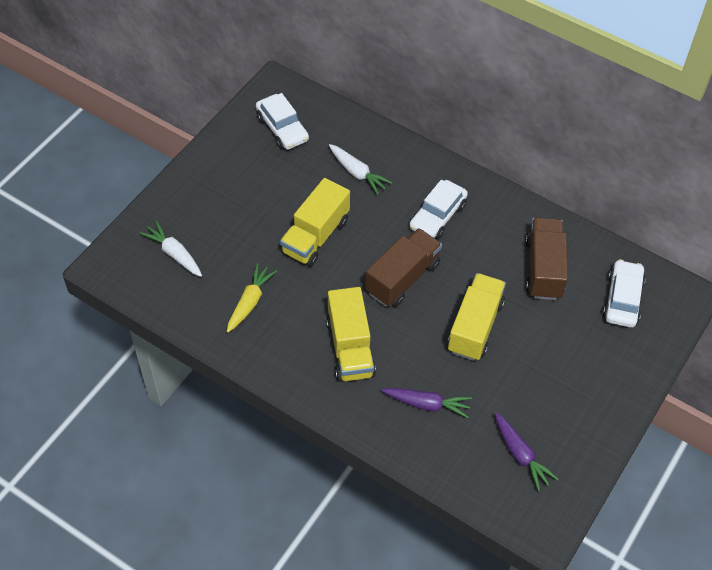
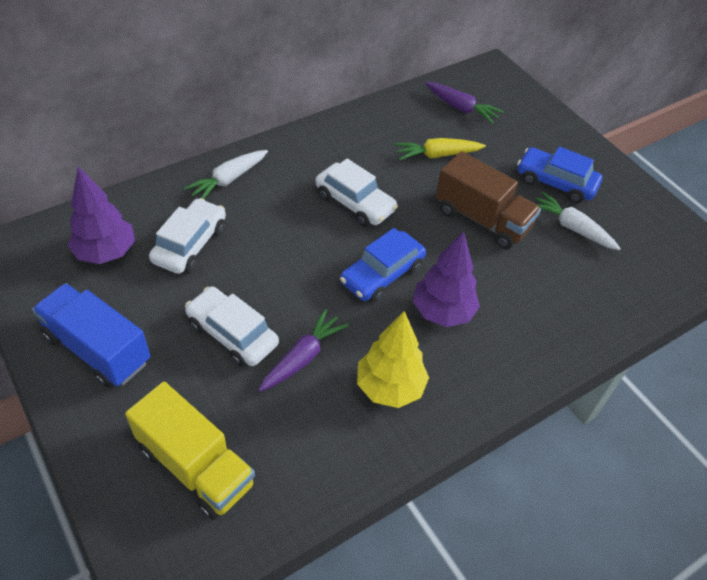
blue car: 0 -> 2
blue truck: 0 -> 1
brown truck: 2 -> 1
purple tree: 0 -> 2
yellow tree: 0 -> 1
yellow truck: 3 -> 1

